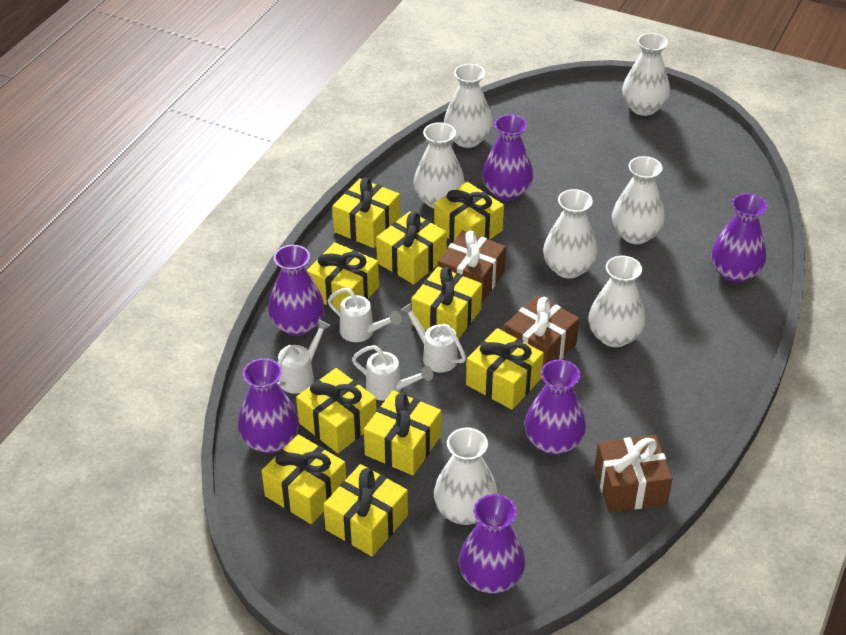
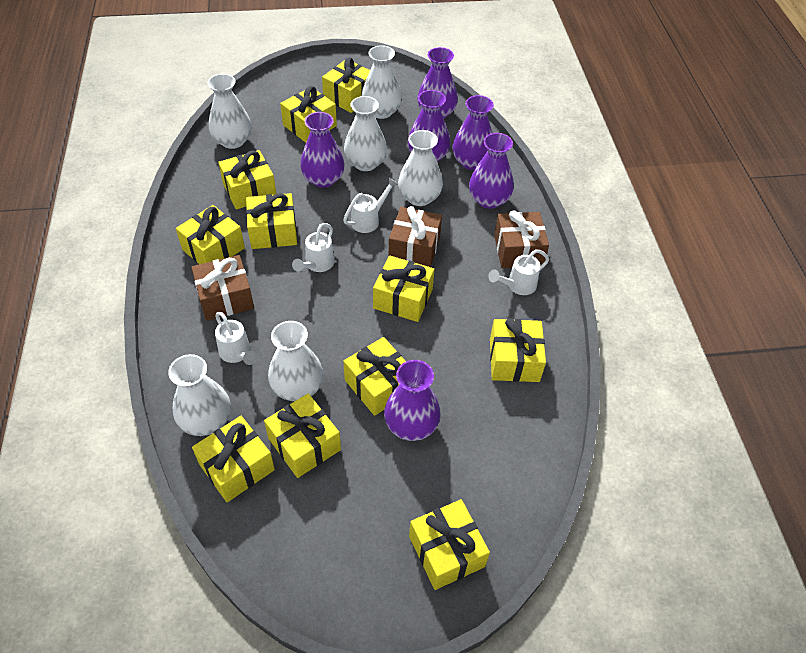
white vase: 7 -> 6
yellow gift: 10 -> 11

